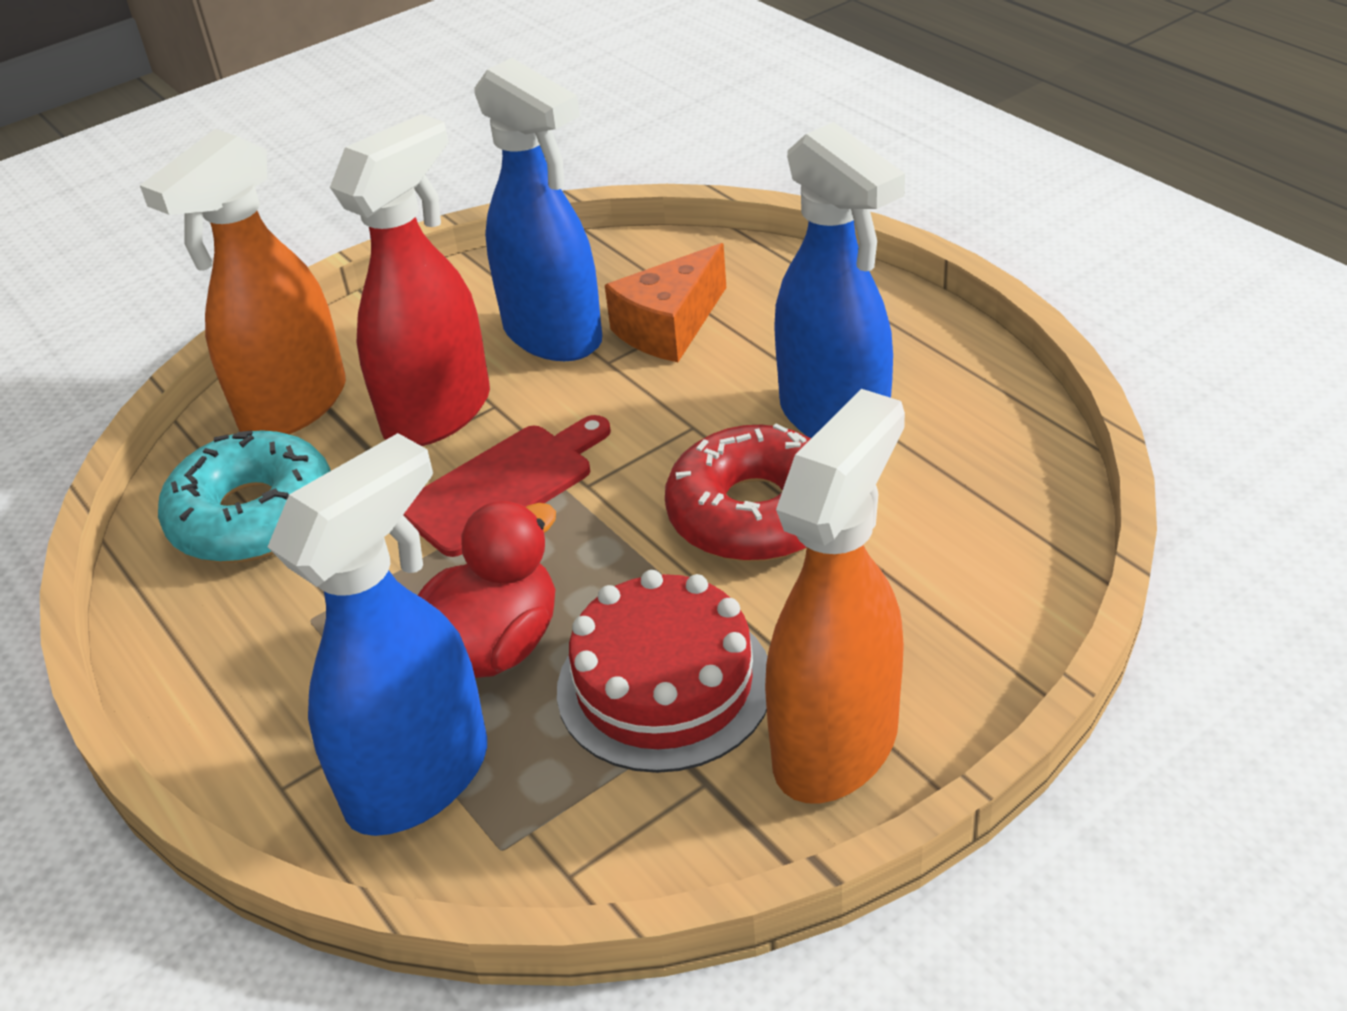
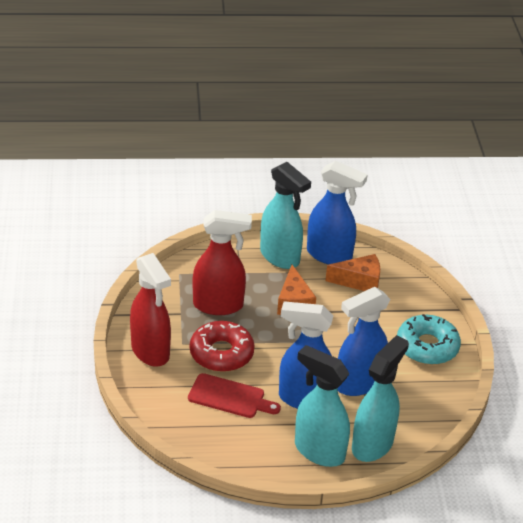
orange cheese: 1 -> 2
orange spray bottle: 2 -> 0
red cake: 1 -> 0
red duck: 1 -> 0
red spray bottle: 1 -> 2
turquoise spray bottle: 0 -> 3

